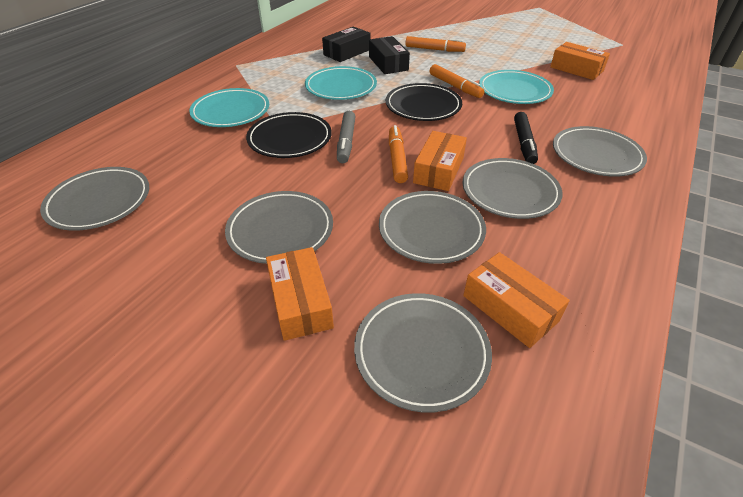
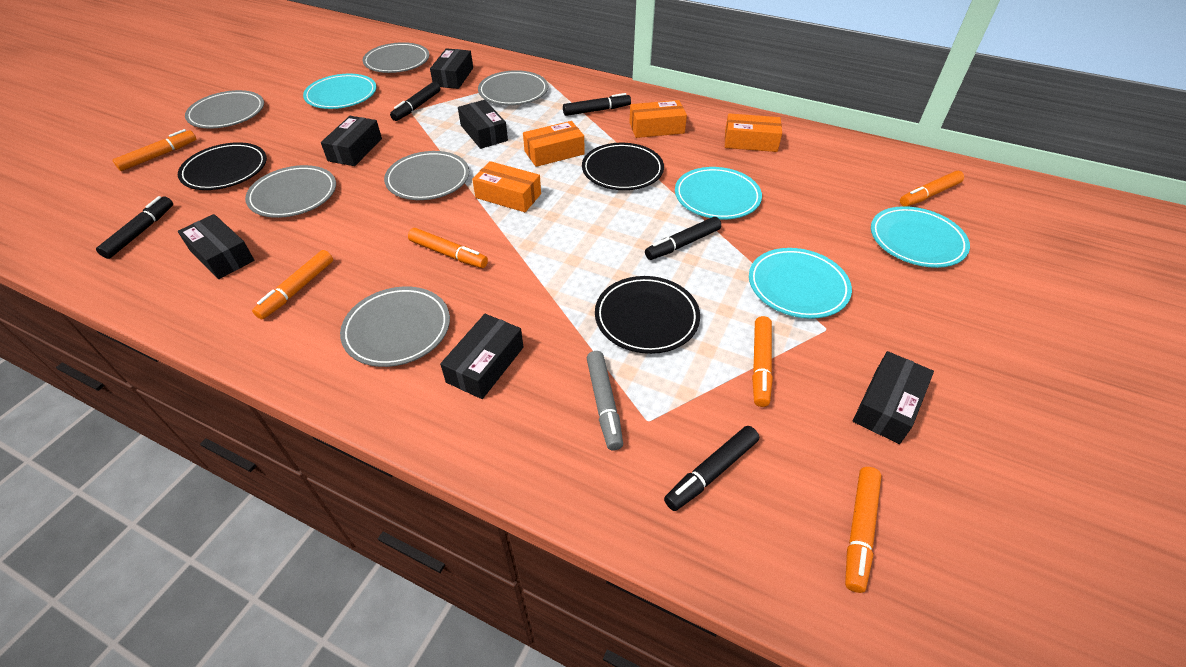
black box: 2 -> 6
black marker: 1 -> 5
black plate: 2 -> 3
orange marker: 3 -> 6
turquoise plate: 3 -> 4

